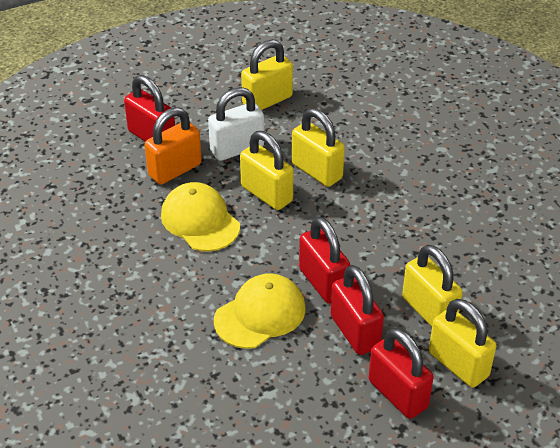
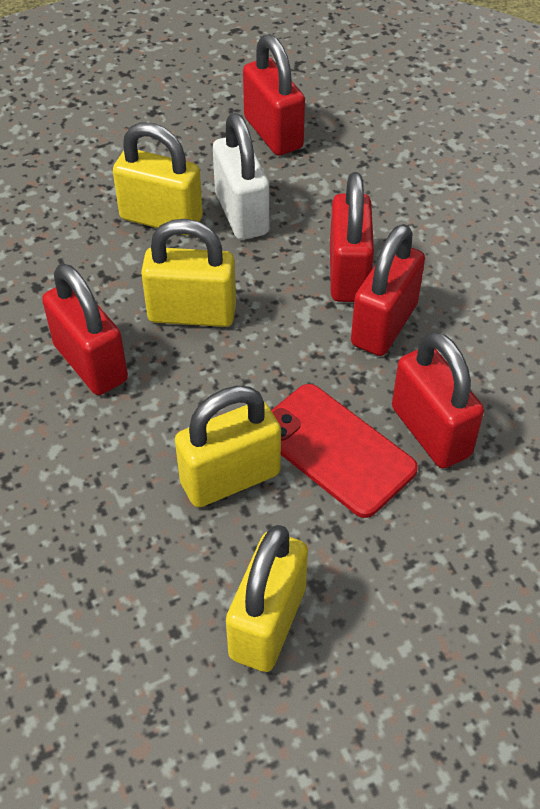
orange padlock: 1 -> 0
red padlock: 4 -> 5
red phone: 0 -> 1
yellow cap: 2 -> 0
yellow padlock: 5 -> 4

